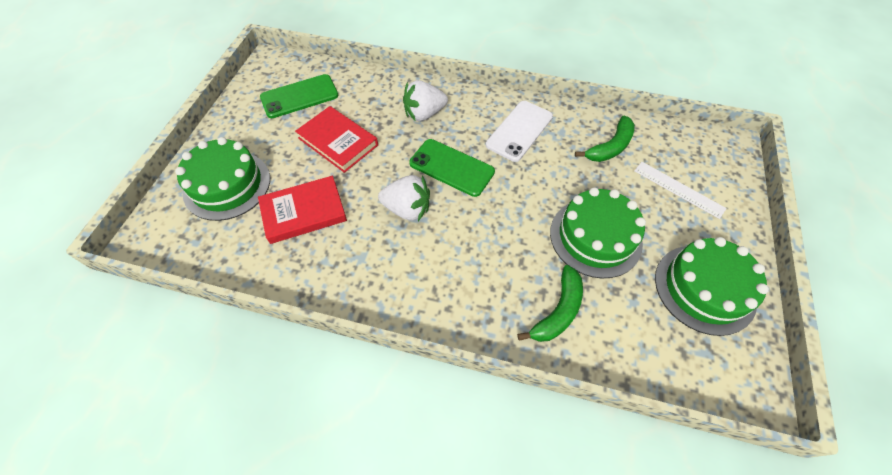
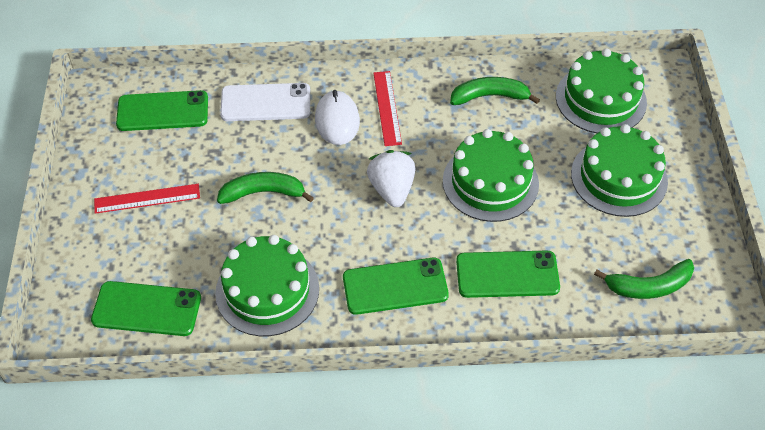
green banana: 2 -> 3
green cake: 3 -> 4
green phone: 2 -> 4
red book: 2 -> 0
red ruler: 0 -> 2
white mouse: 0 -> 1
white ruler: 1 -> 0
white strawberry: 2 -> 1

